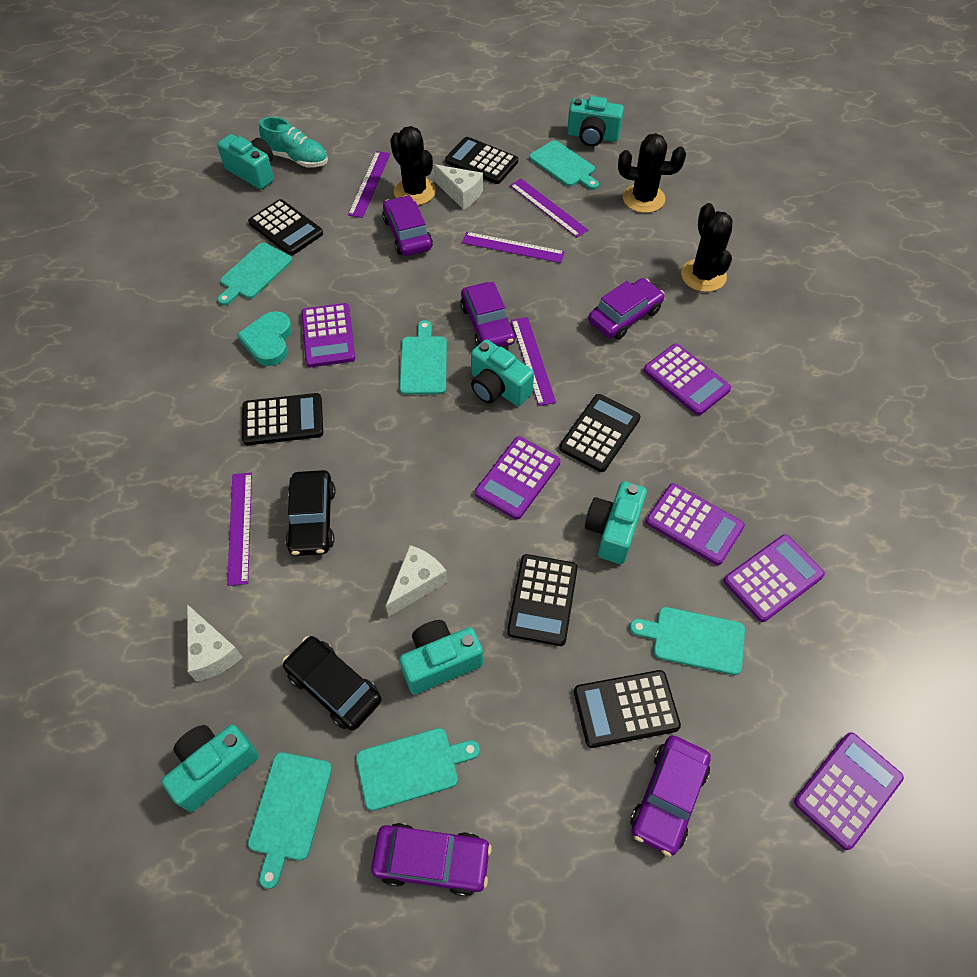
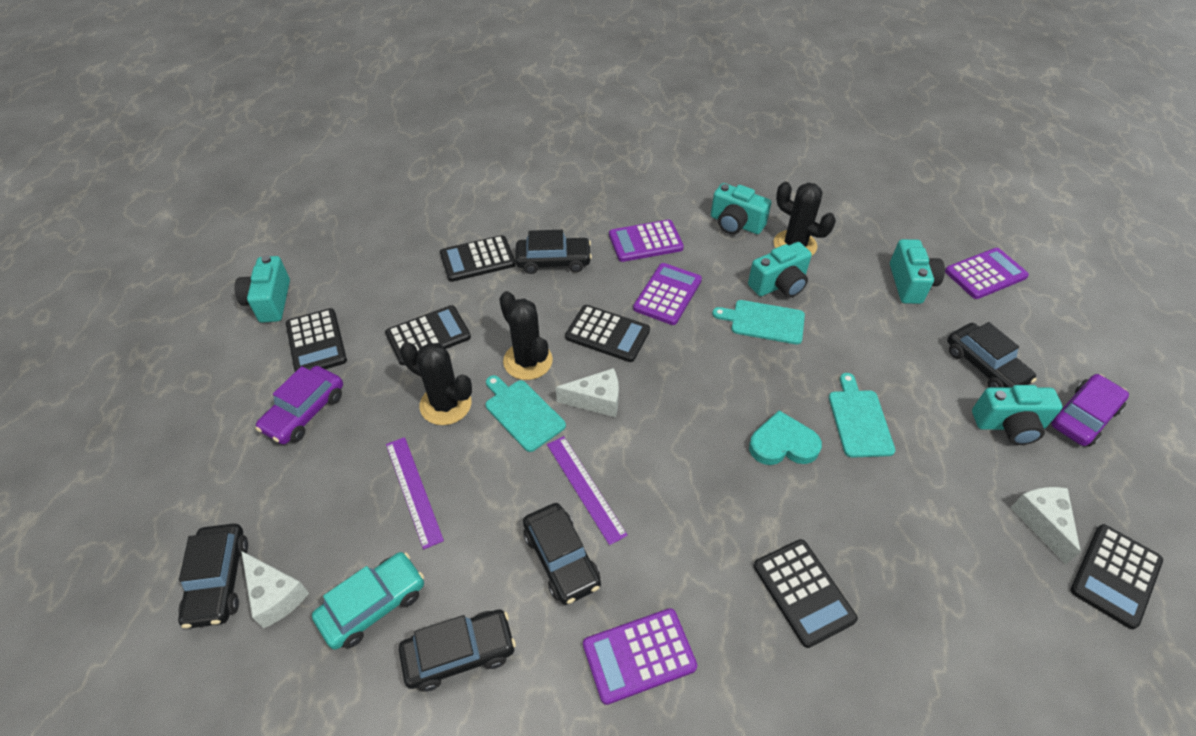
black car: 2 -> 5
purple calculator: 6 -> 4
purple car: 5 -> 2
purple ruler: 5 -> 2
turquoise camera: 6 -> 5
turquoise car: 0 -> 1
turquoise cutting board: 6 -> 3
turquoise shoe: 1 -> 0

